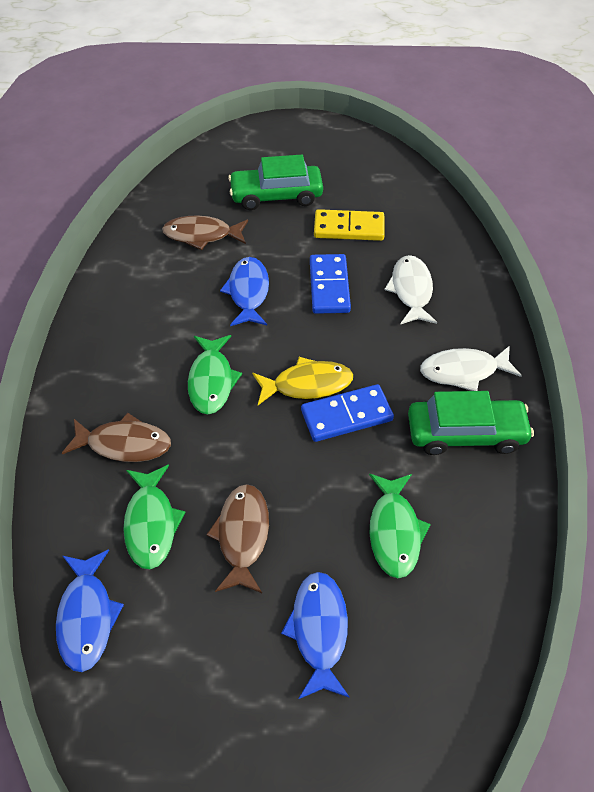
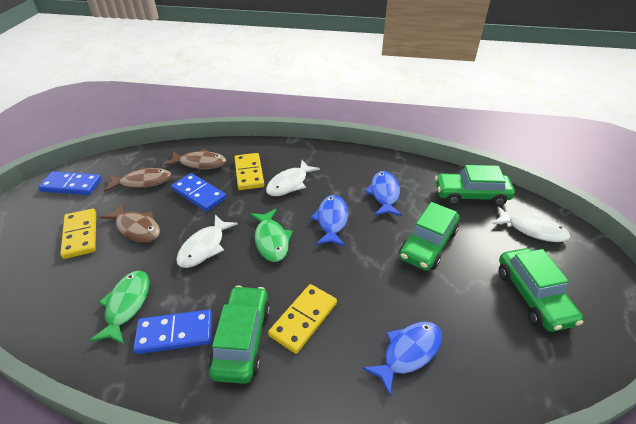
blue domino: 2 -> 3
green car: 2 -> 4
green fish: 3 -> 2
white fish: 2 -> 3
yellow domino: 1 -> 3
yellow fish: 1 -> 0

